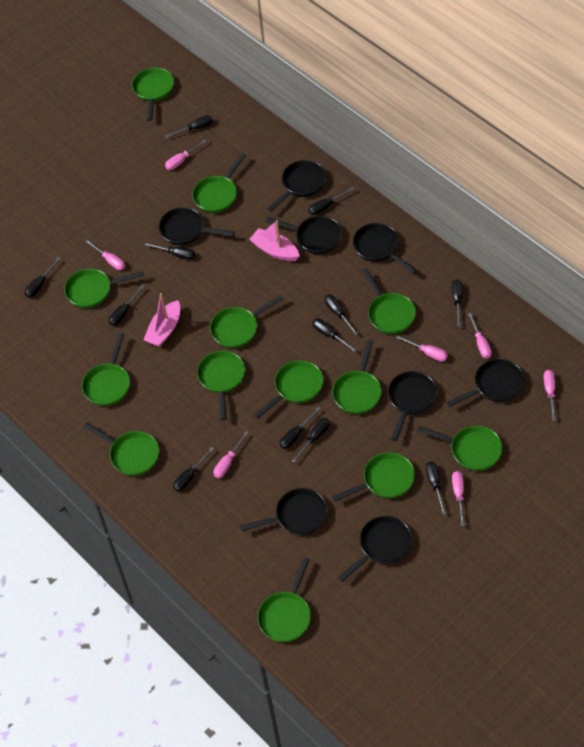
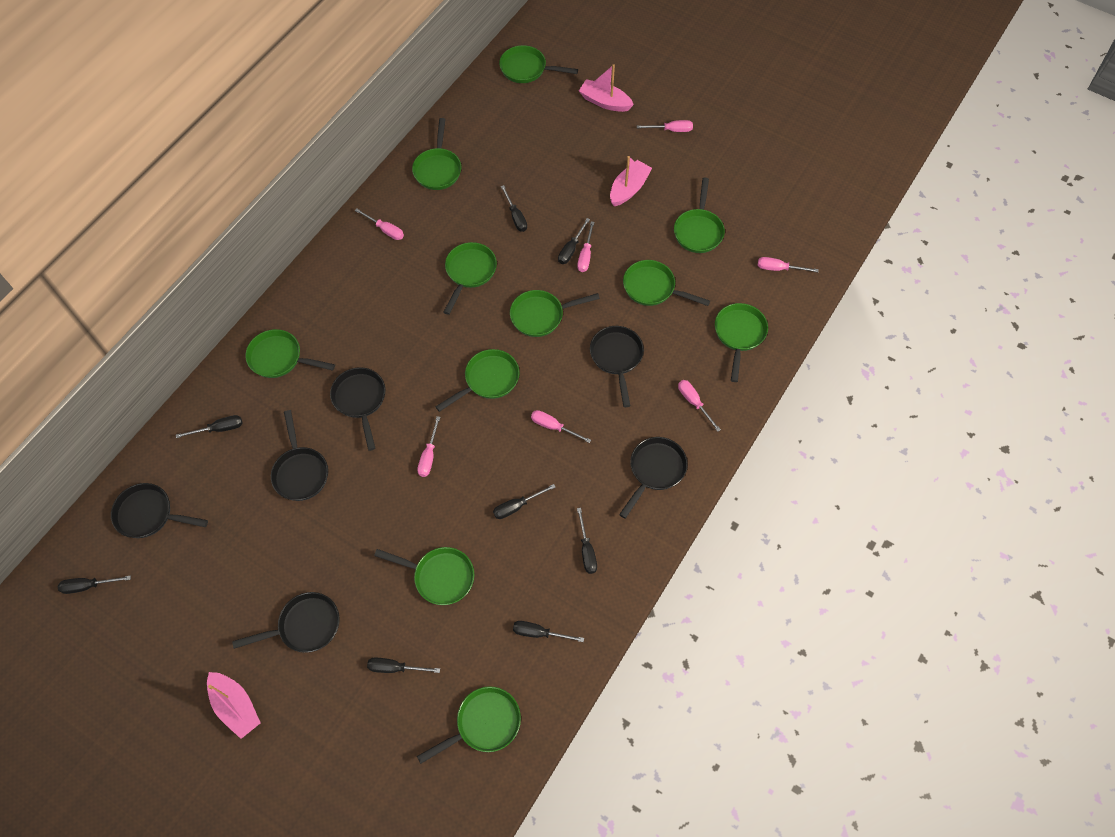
black pan: 8 -> 6
black screwdriver: 12 -> 8
green pan: 13 -> 11
pink boat: 2 -> 3

